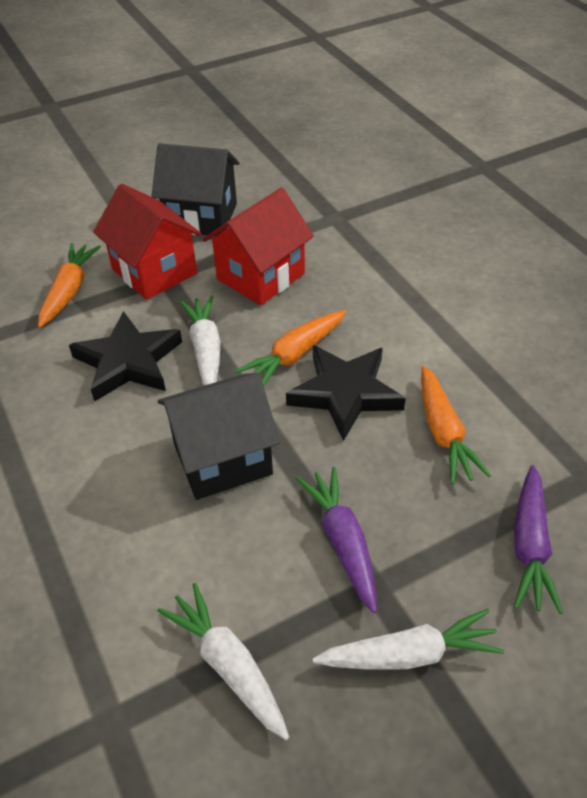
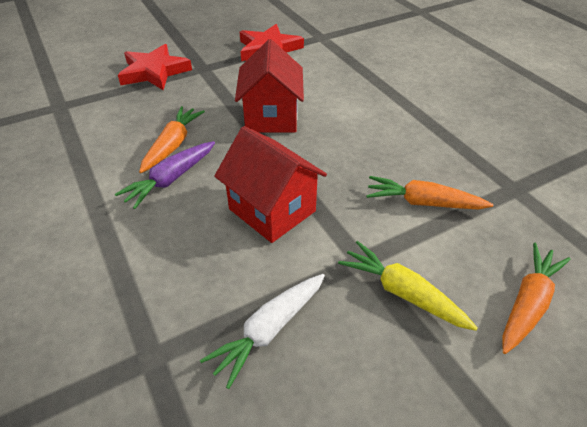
black house: 2 -> 0
black star: 2 -> 0
purple carrot: 2 -> 1
red star: 0 -> 2
white carrot: 3 -> 1
yellow carrot: 0 -> 1

